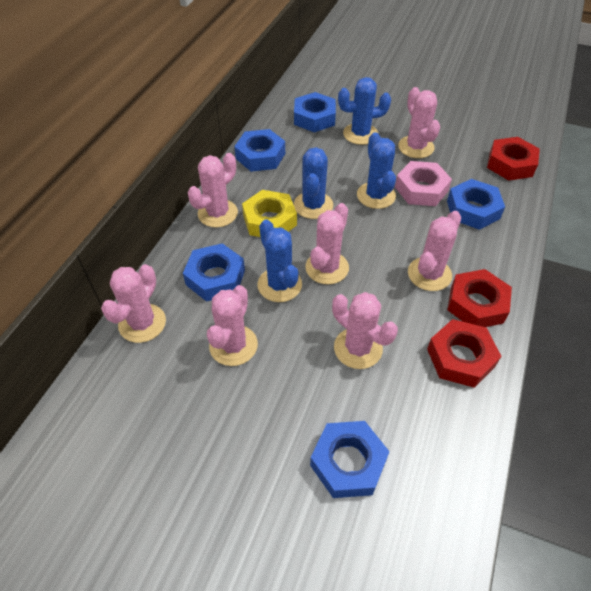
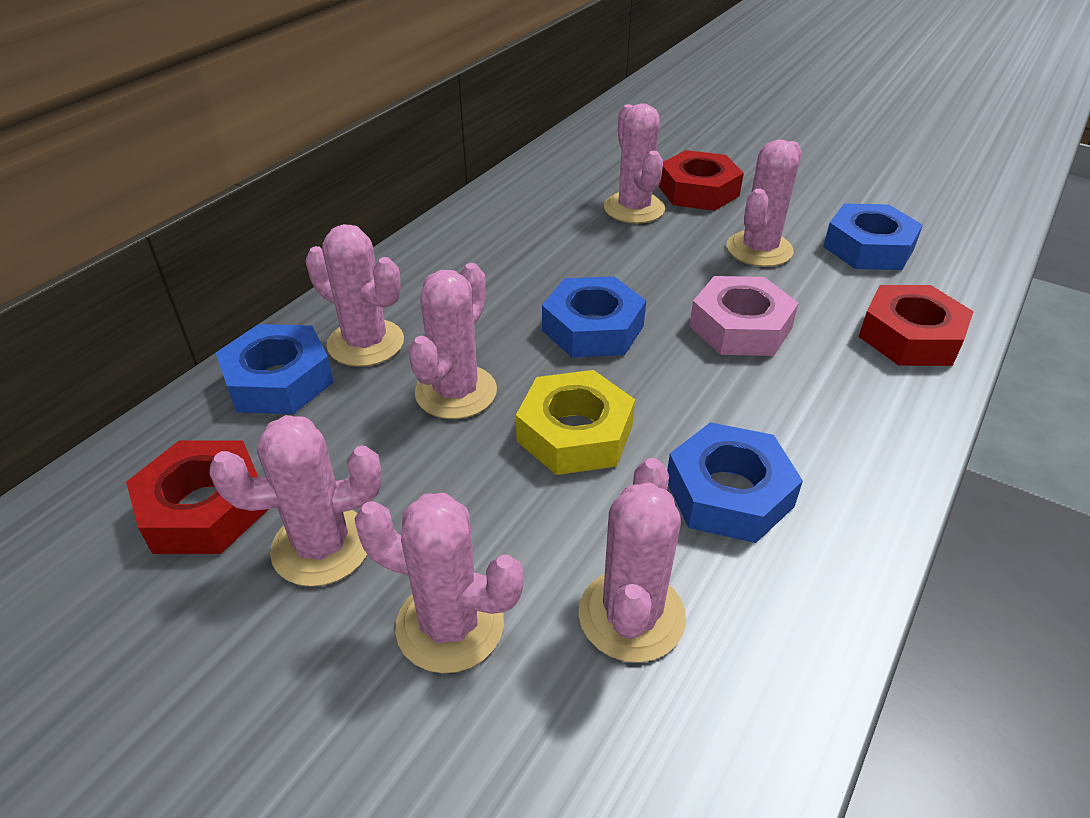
blue cactus: 4 -> 0
blue nut: 5 -> 4

